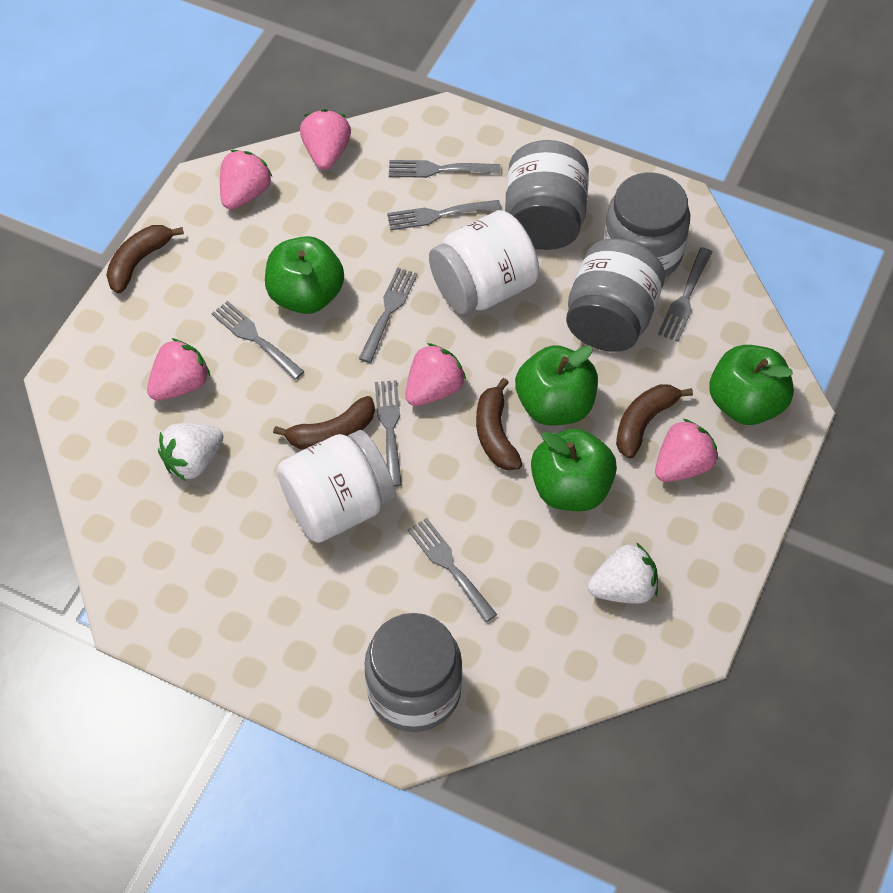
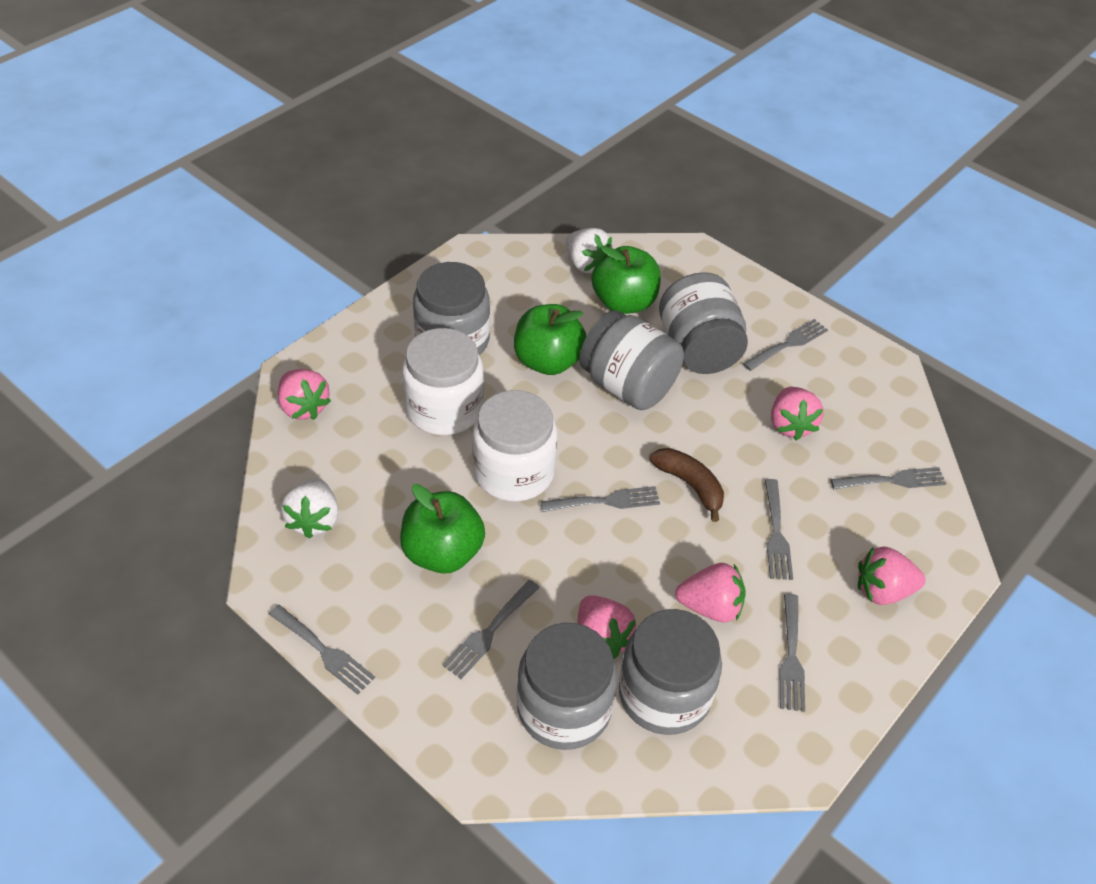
brown banana: 4 -> 1
green apple: 4 -> 3
grey jar: 4 -> 5

